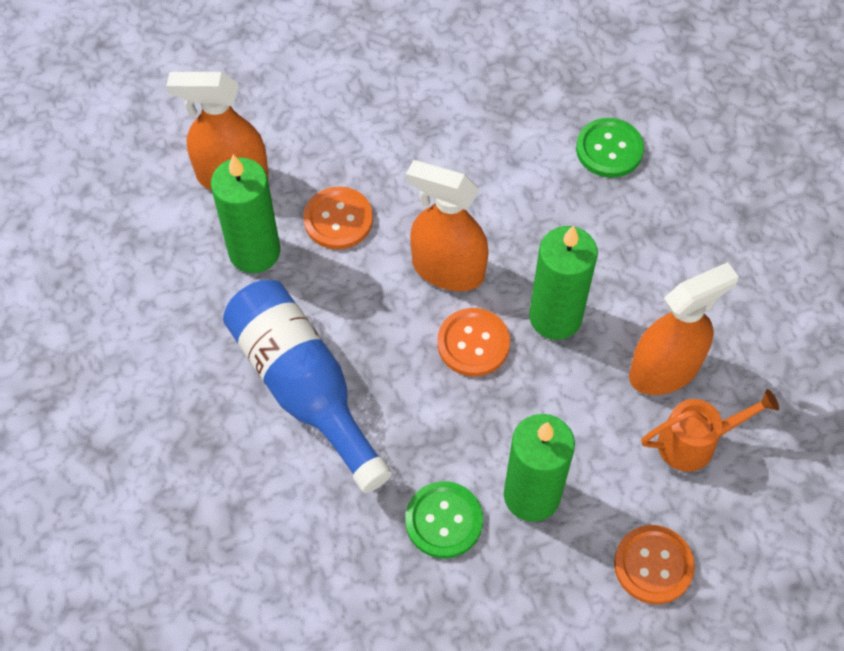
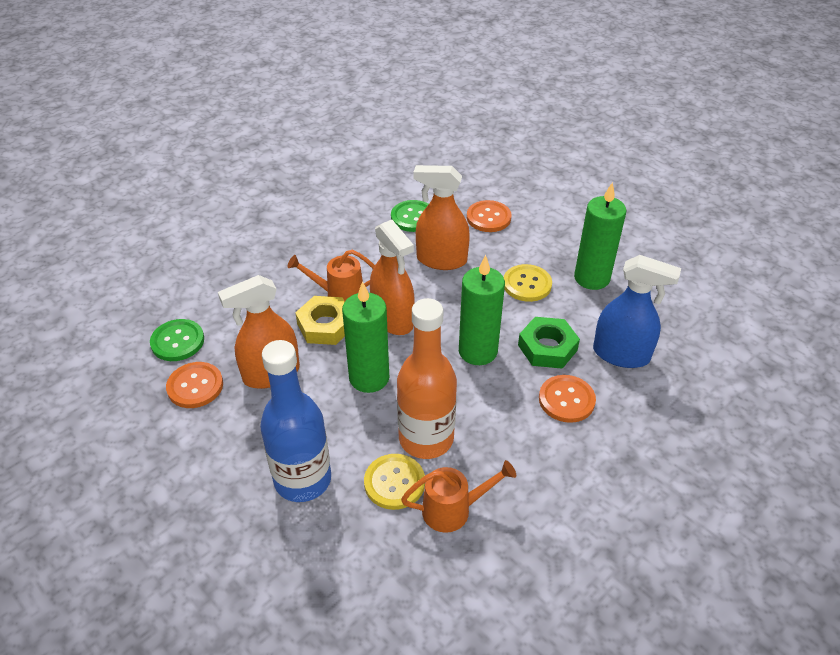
blue spray bottle: 0 -> 1
green nut: 0 -> 1
orange bottle: 0 -> 1
orange watering can: 1 -> 2
yellow button: 0 -> 2
yellow nut: 0 -> 1

